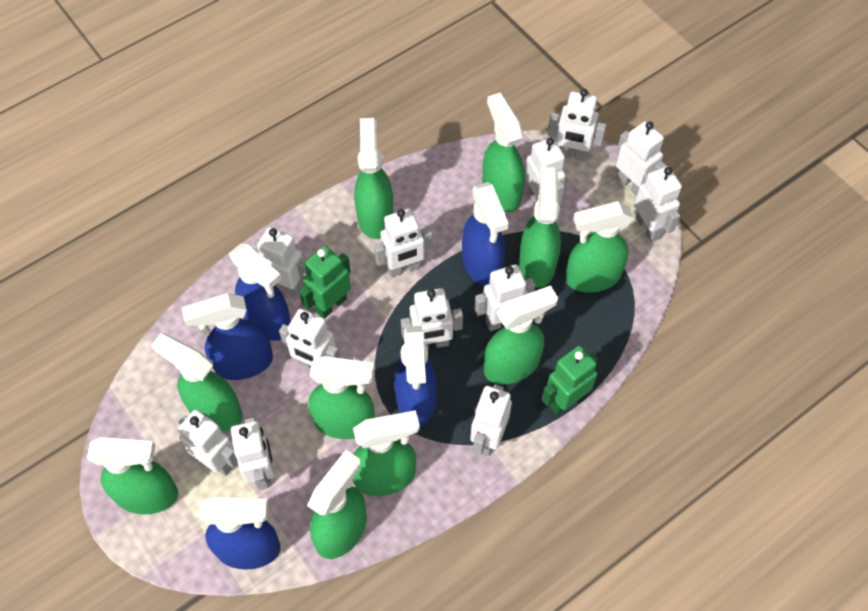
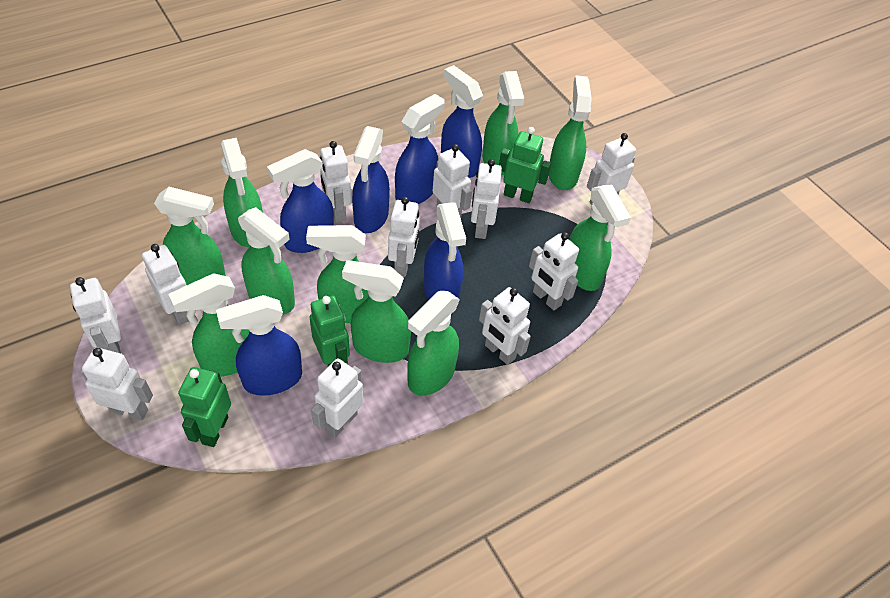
blue spray bottle: 5 -> 6
green robot: 2 -> 3
white robot: 12 -> 11

